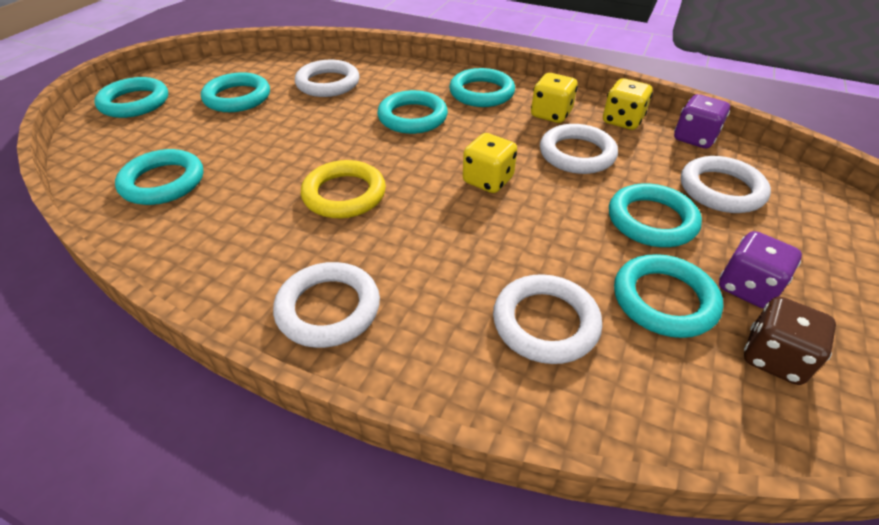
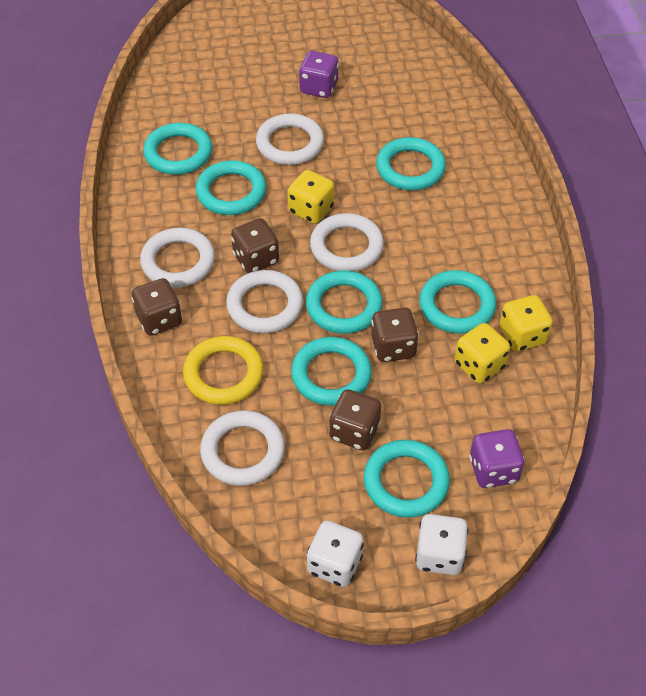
brown dice: 1 -> 4
white dice: 0 -> 2

